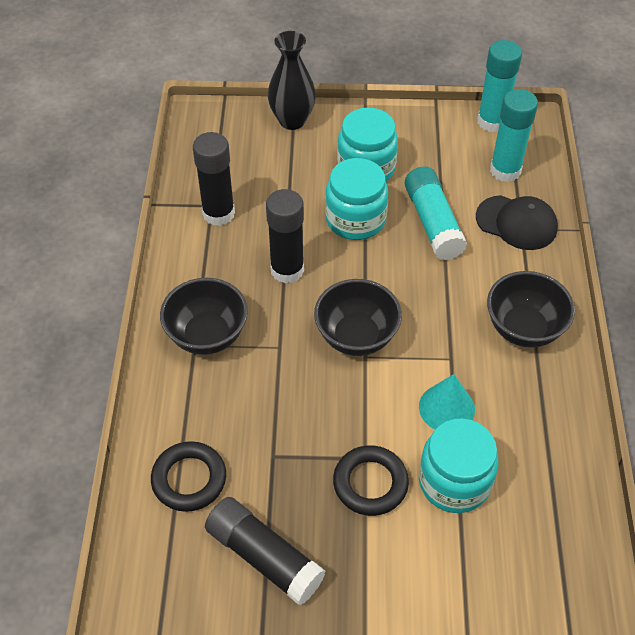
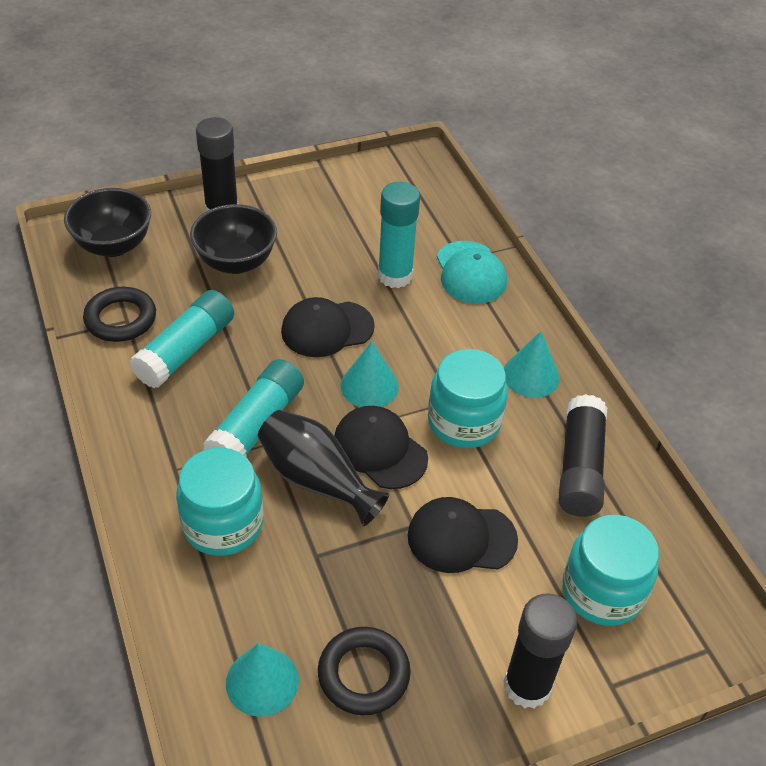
black bowl: 3 -> 2
black cap: 1 -> 3
turquoise cap: 0 -> 1
turquoise cone: 1 -> 3

